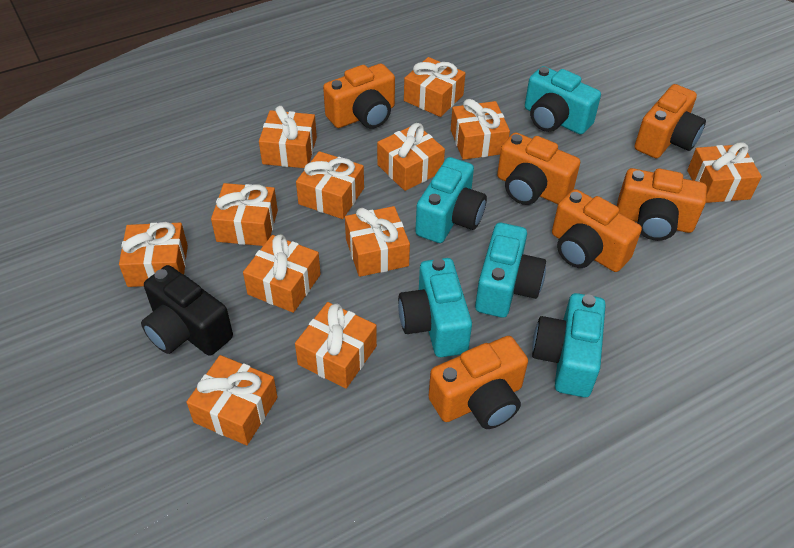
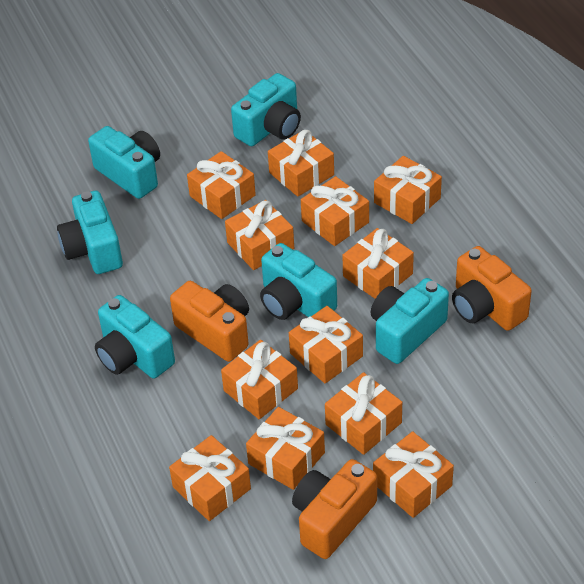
black camera: 1 -> 0
orange camera: 6 -> 3
turquoise camera: 5 -> 6

